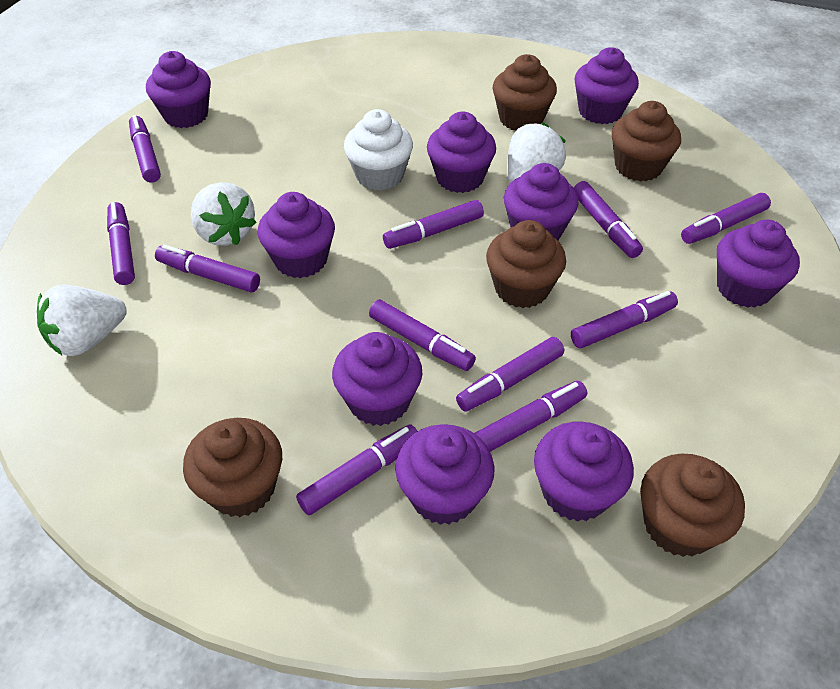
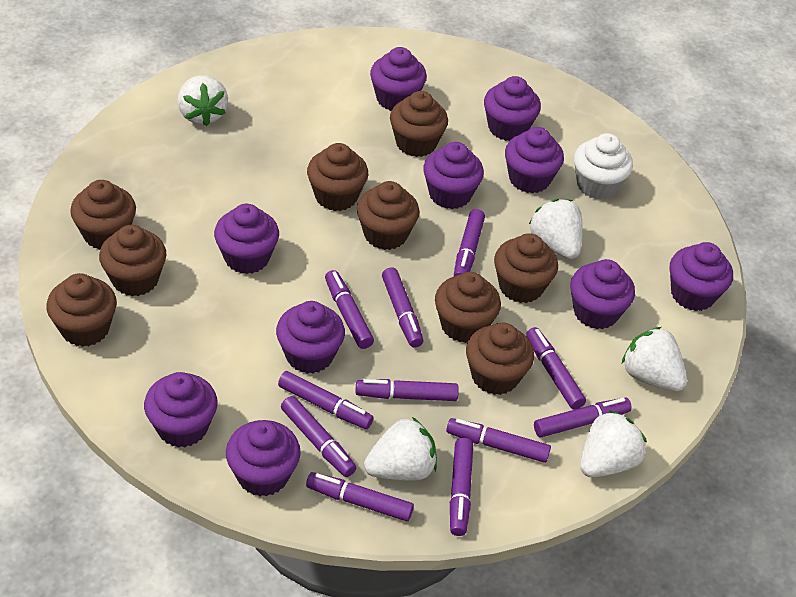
brown cupcake: 5 -> 9
purple cupcake: 9 -> 10
white strawberry: 3 -> 5

